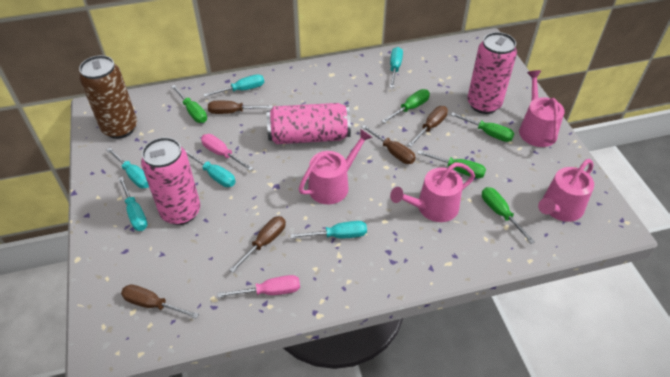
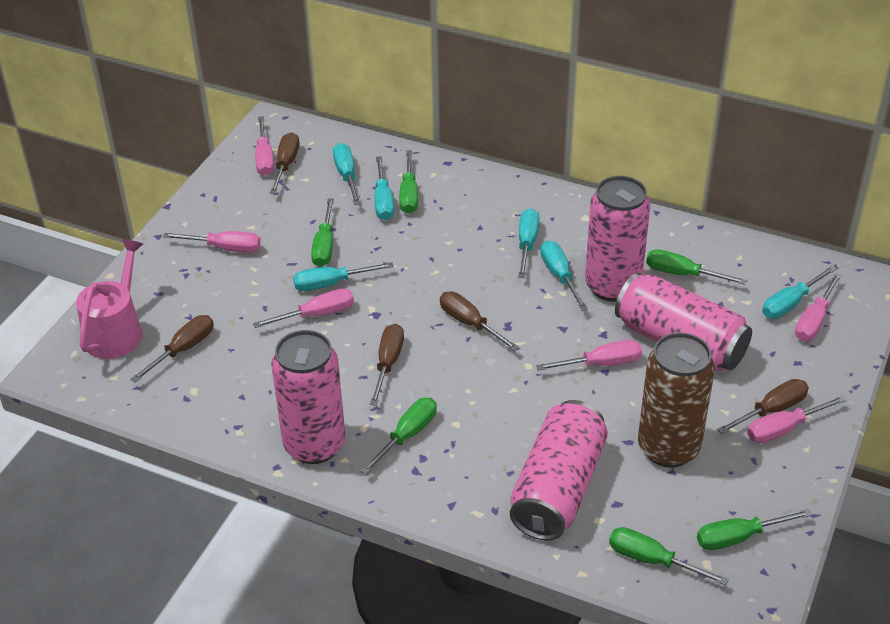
green screwdriver: 5 -> 6
pink can: 3 -> 4
pink screwdriver: 2 -> 6
pink watering can: 4 -> 1

